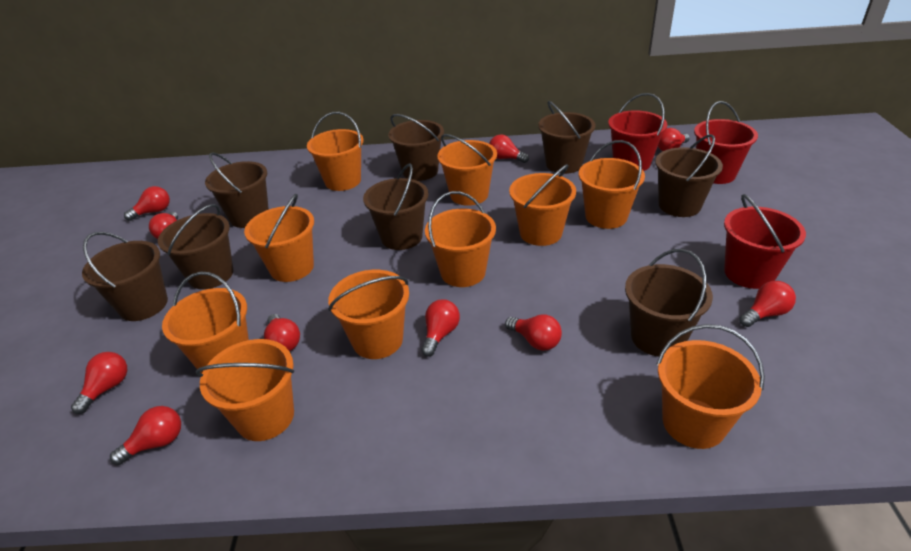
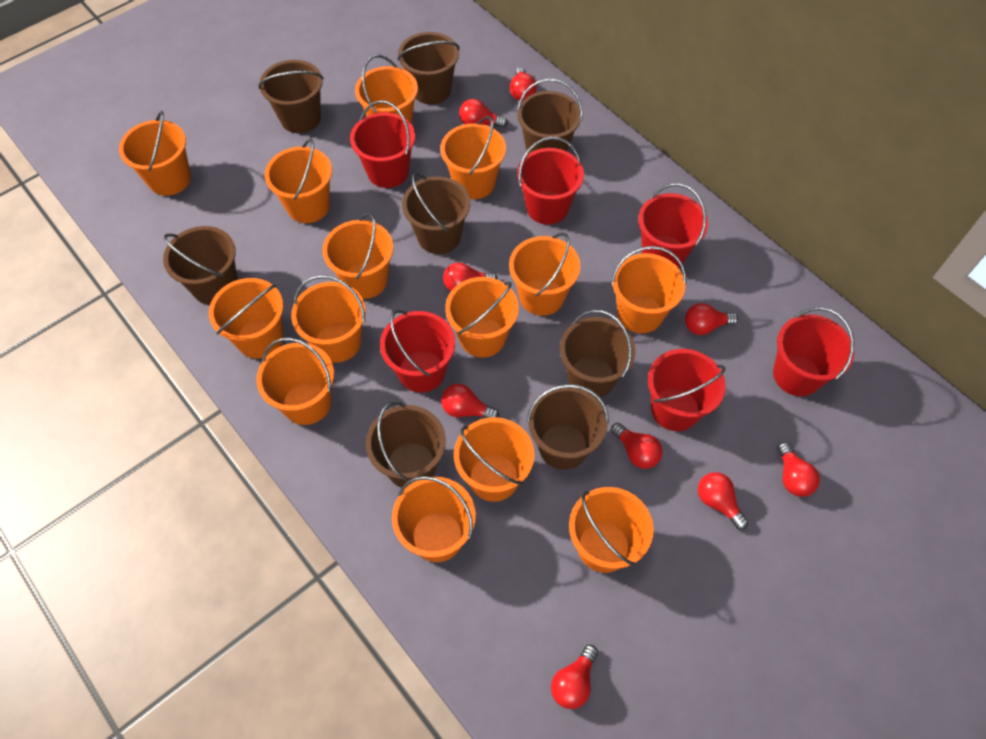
orange bucket: 10 -> 14
red bucket: 3 -> 6
red light bulb: 10 -> 9

